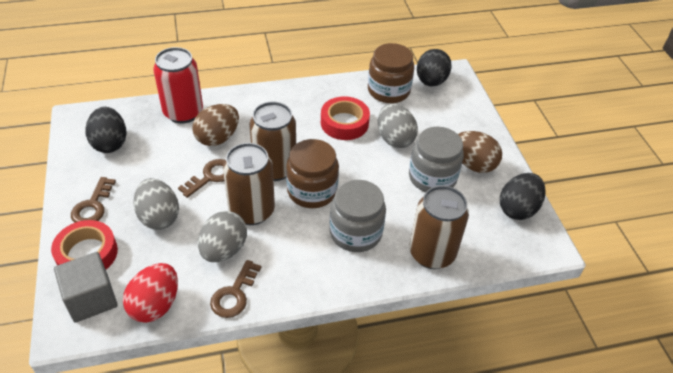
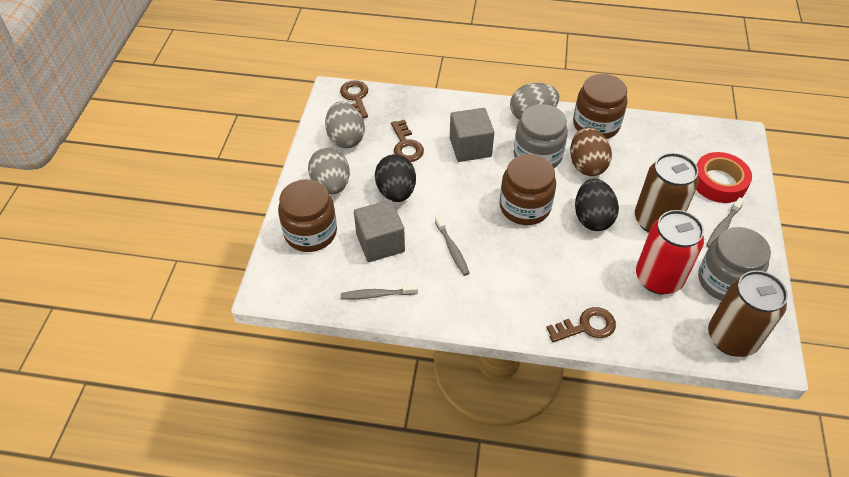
black egg: 3 -> 2
brown can: 3 -> 2
brown egg: 2 -> 1
brown jar: 2 -> 3
grey cube: 1 -> 2
grey toothbrush: 0 -> 3
red egg: 1 -> 0
red tape: 2 -> 1

